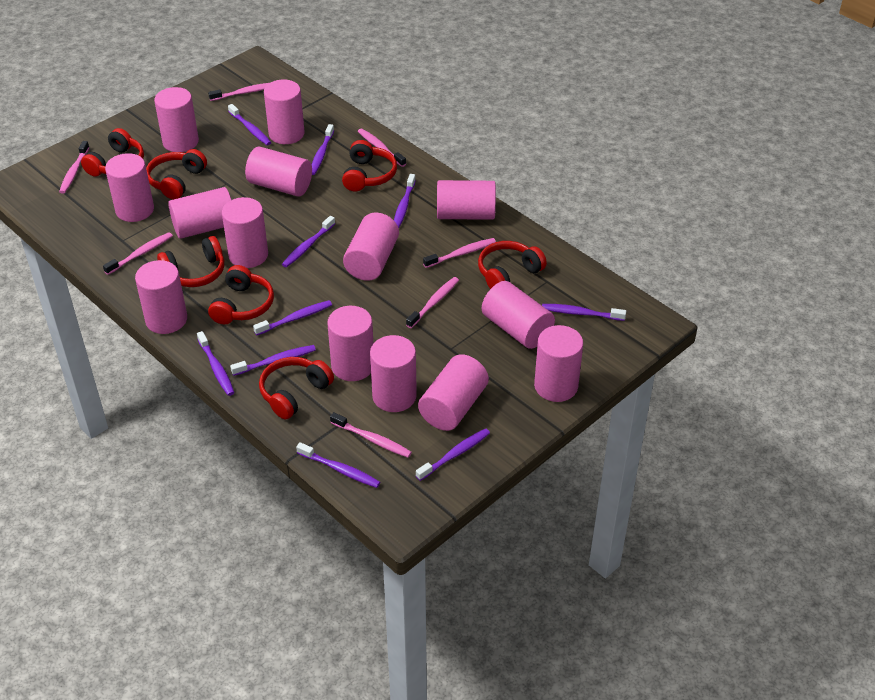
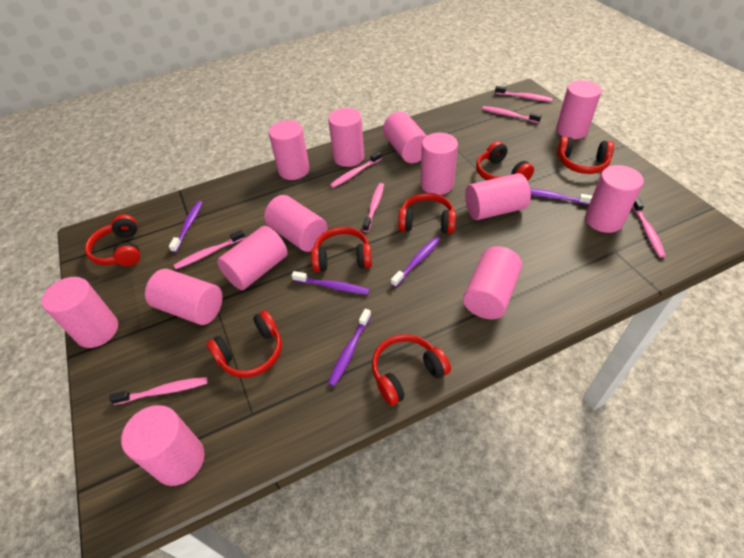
pink cylinder: 14 -> 13
purple toothbrush: 10 -> 5

